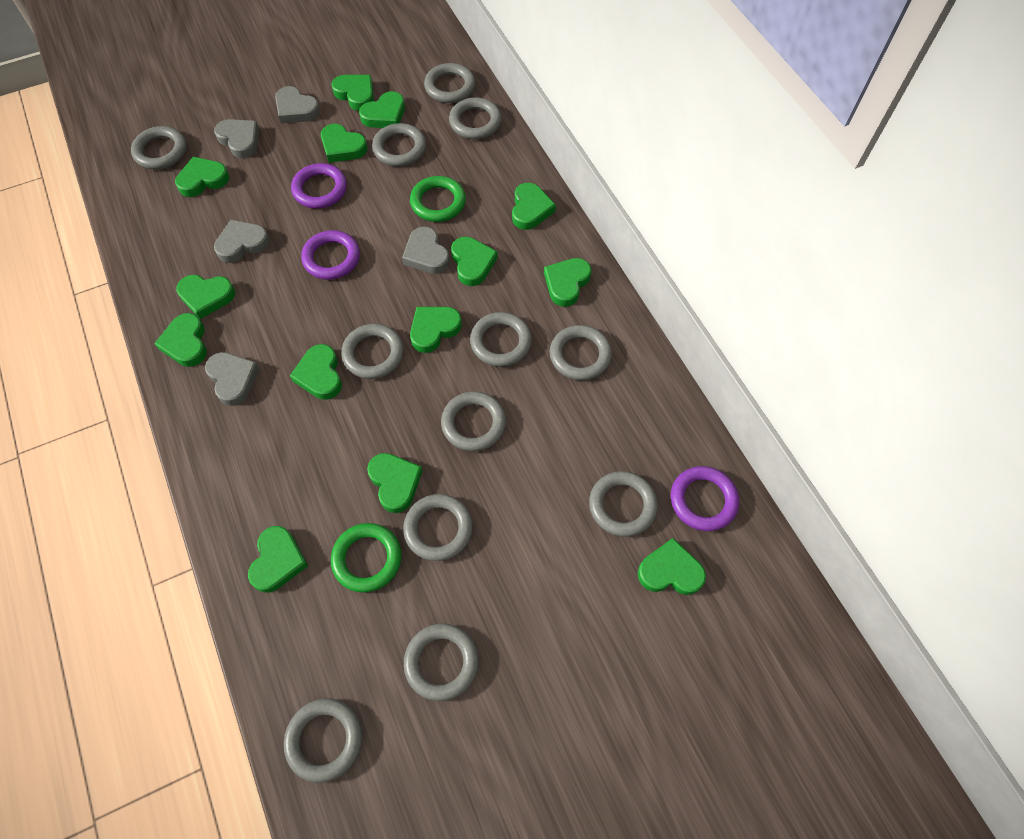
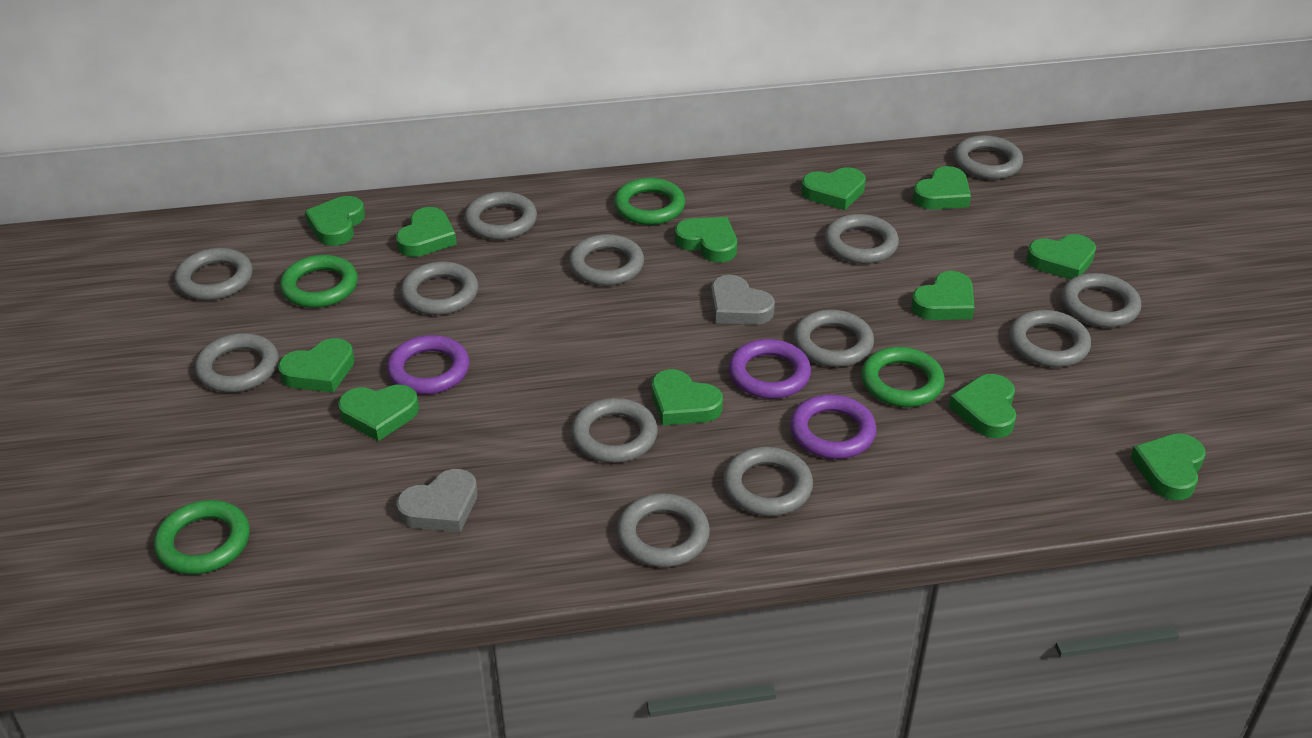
green heart: 14 -> 12
green ring: 2 -> 4
grey heart: 5 -> 2
grey ring: 12 -> 13

